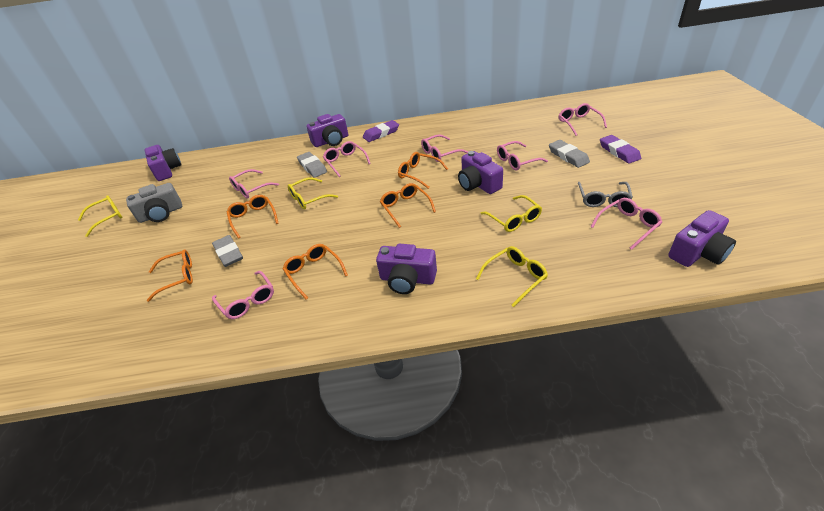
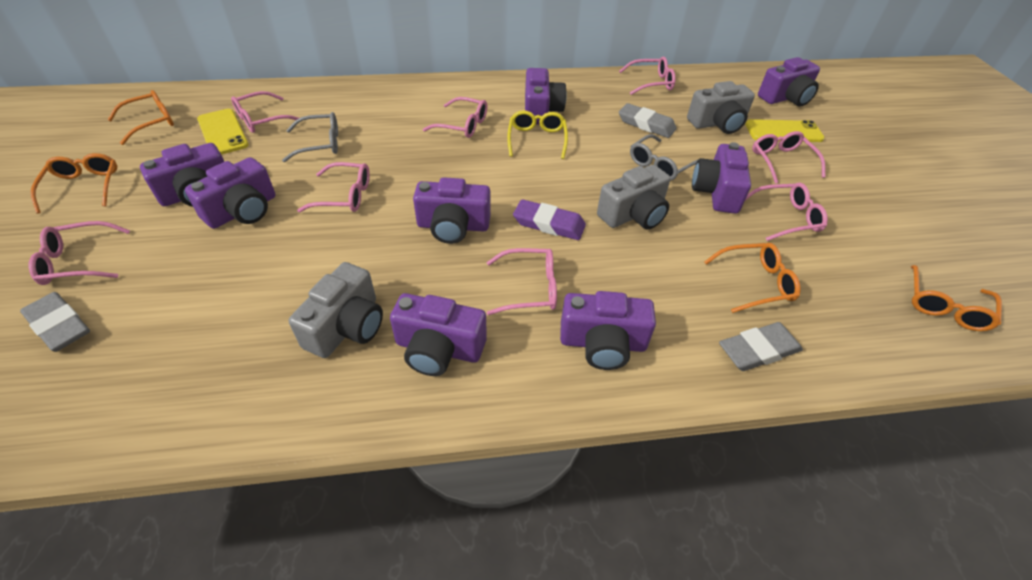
grey camera: 1 -> 3
grey glasses: 1 -> 2
orange glasses: 5 -> 4
pink glasses: 7 -> 8
purple camera: 5 -> 8
purple eraser: 2 -> 1
yellow glasses: 4 -> 1
yellow phone: 0 -> 2

